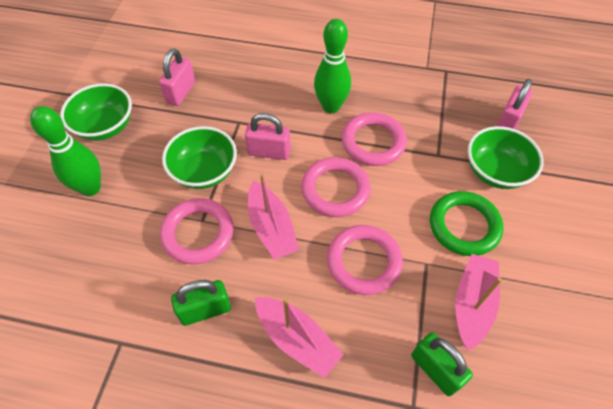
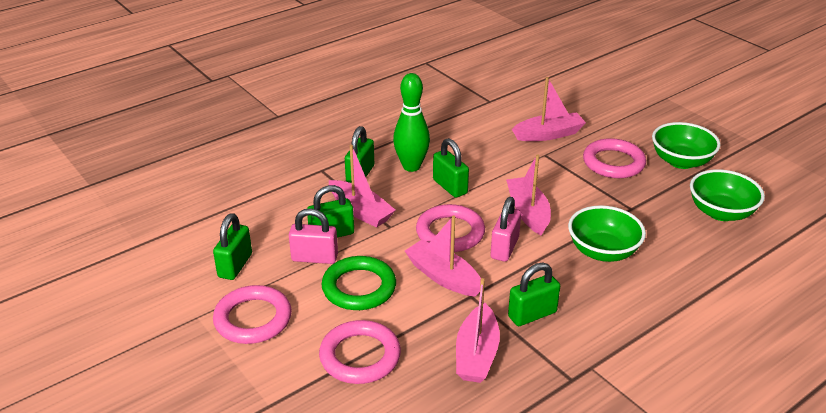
green bowling pin: 2 -> 1
green padlock: 2 -> 5
pink boat: 3 -> 5
pink padlock: 3 -> 2

